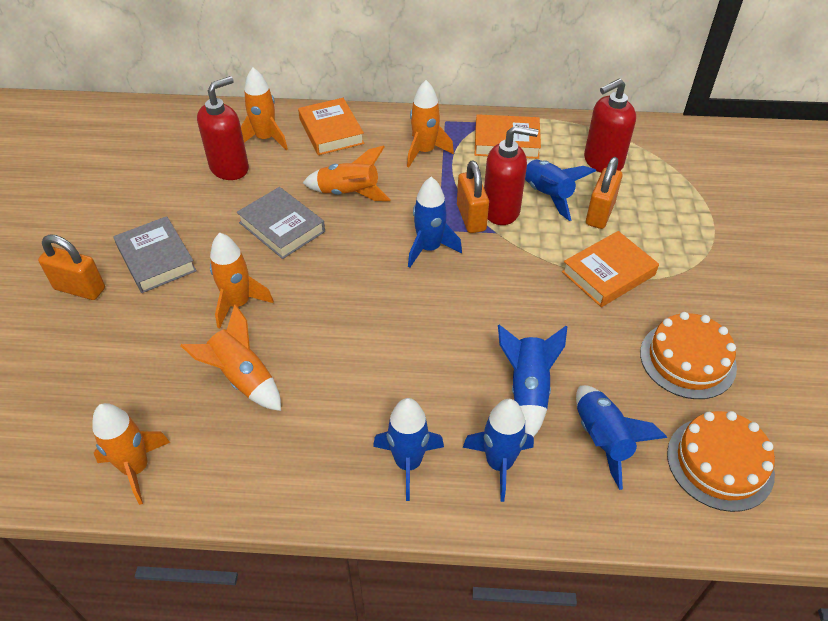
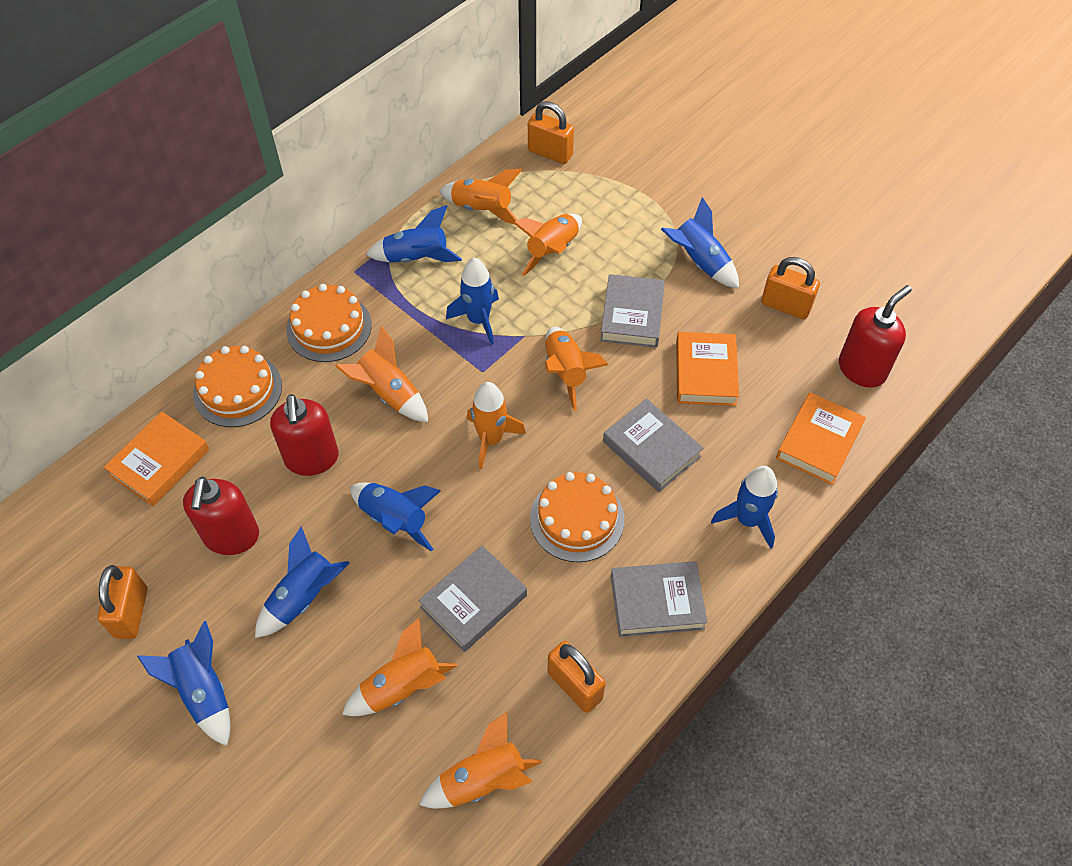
blue rocket: 6 -> 7
grey book: 2 -> 4
orange cake: 2 -> 3
orange padlock: 3 -> 4
orange rocket: 6 -> 7

